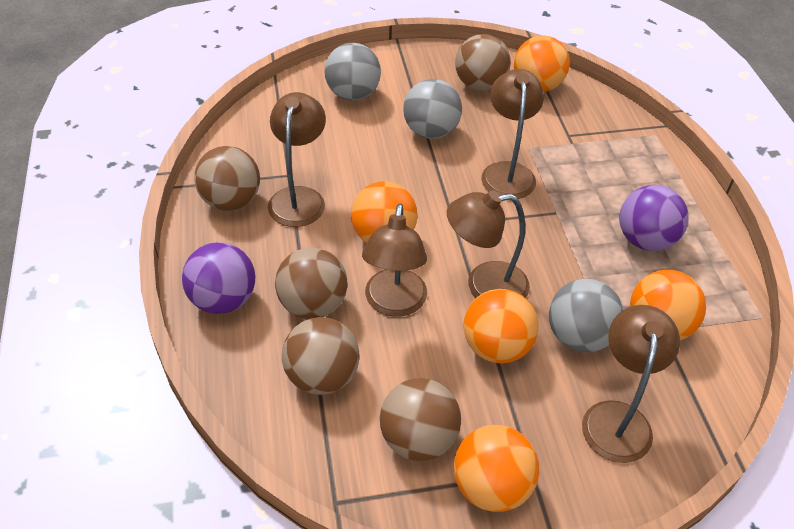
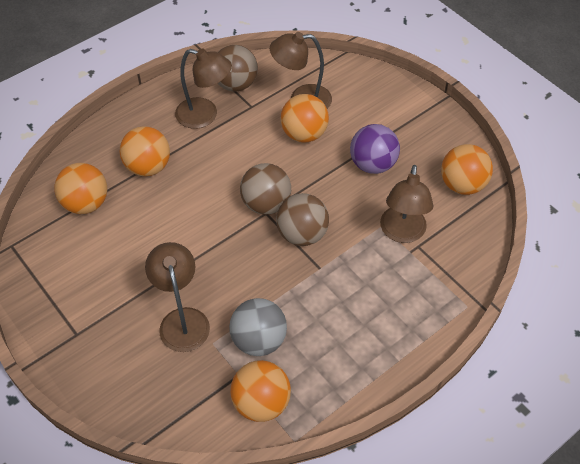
brown ball: 5 -> 3
brown lamp: 5 -> 4
grey ball: 3 -> 1
purple ball: 2 -> 1

